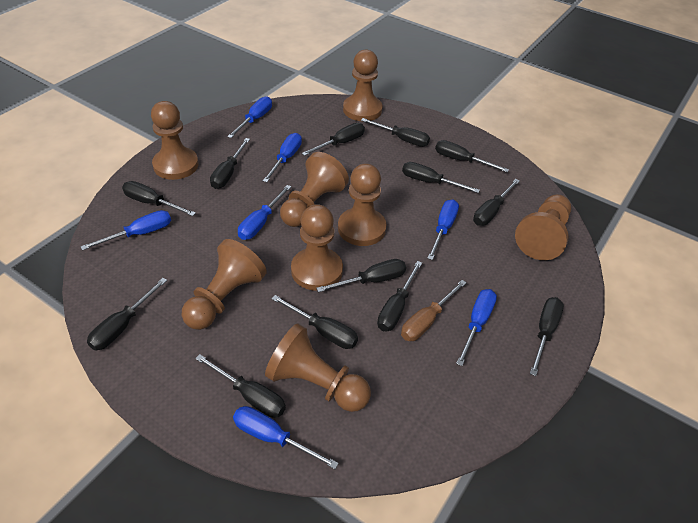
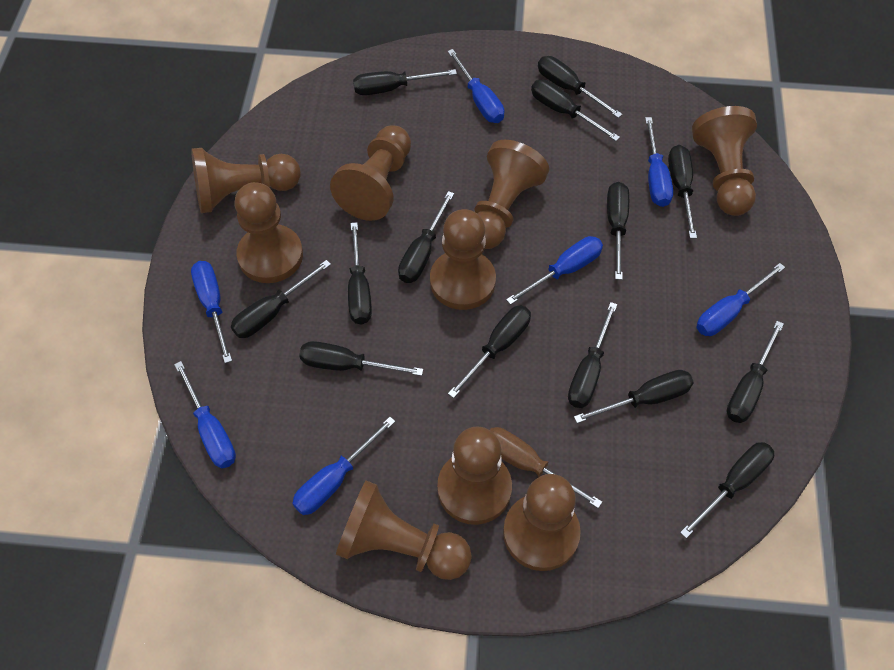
black screwdriver: 13 -> 14
brown pawn: 8 -> 9

